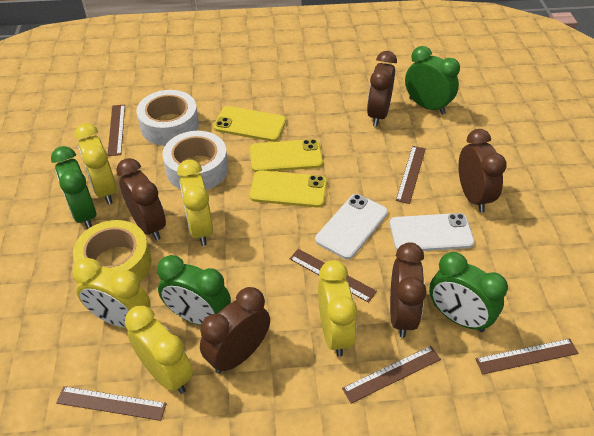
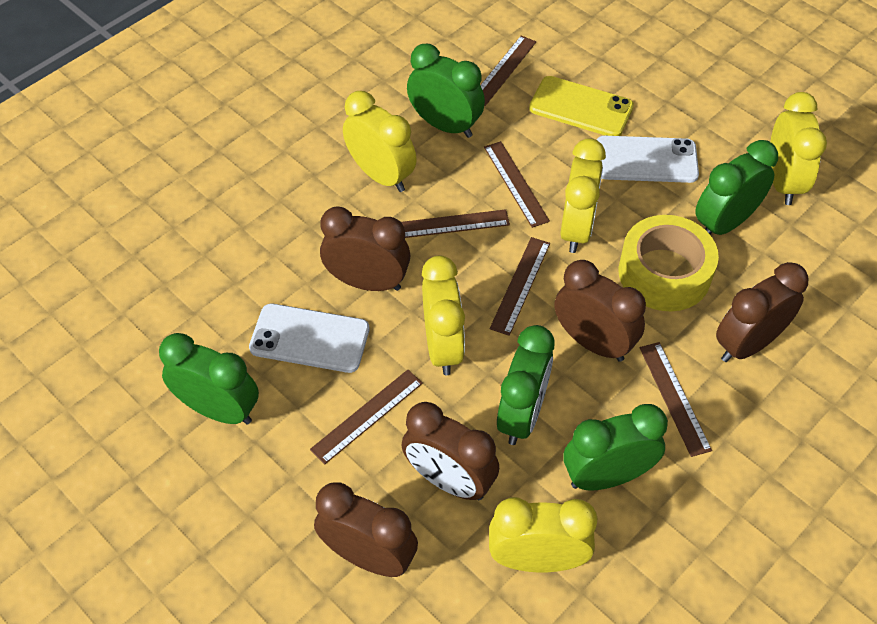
green clock: 4 -> 5
white tape: 2 -> 0
yellow phone: 3 -> 1

